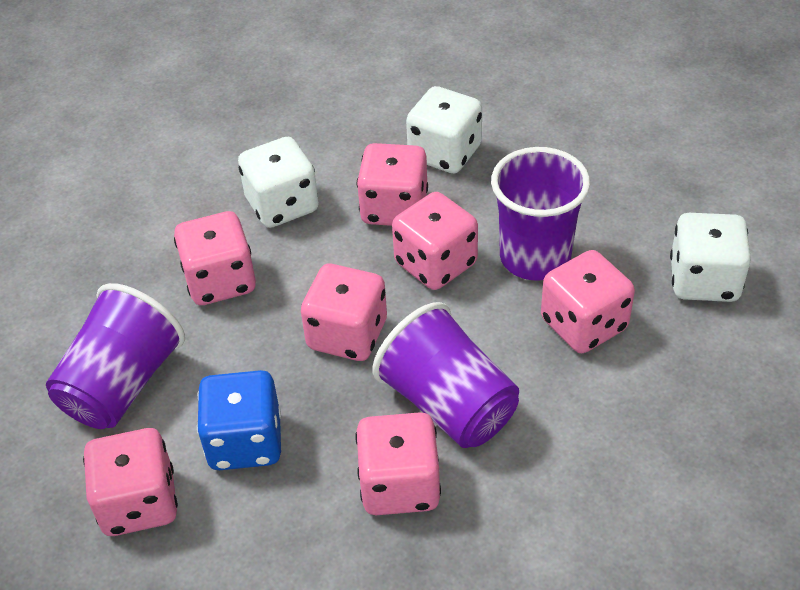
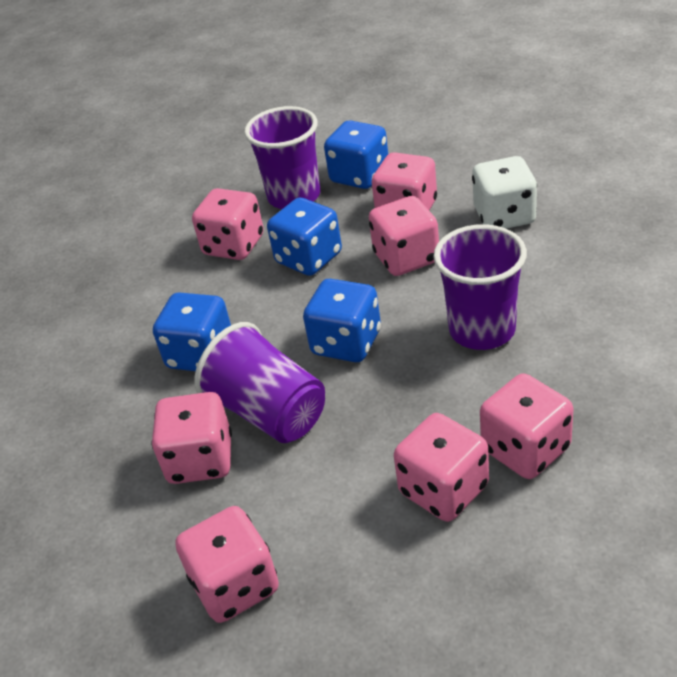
blue dice: 1 -> 4
white dice: 3 -> 1

